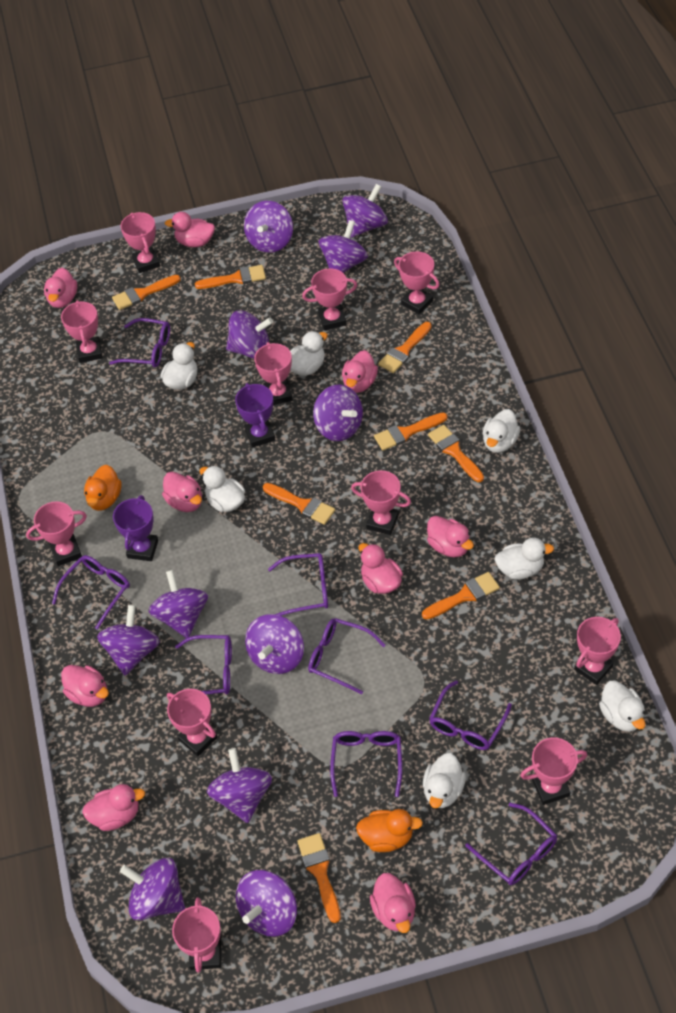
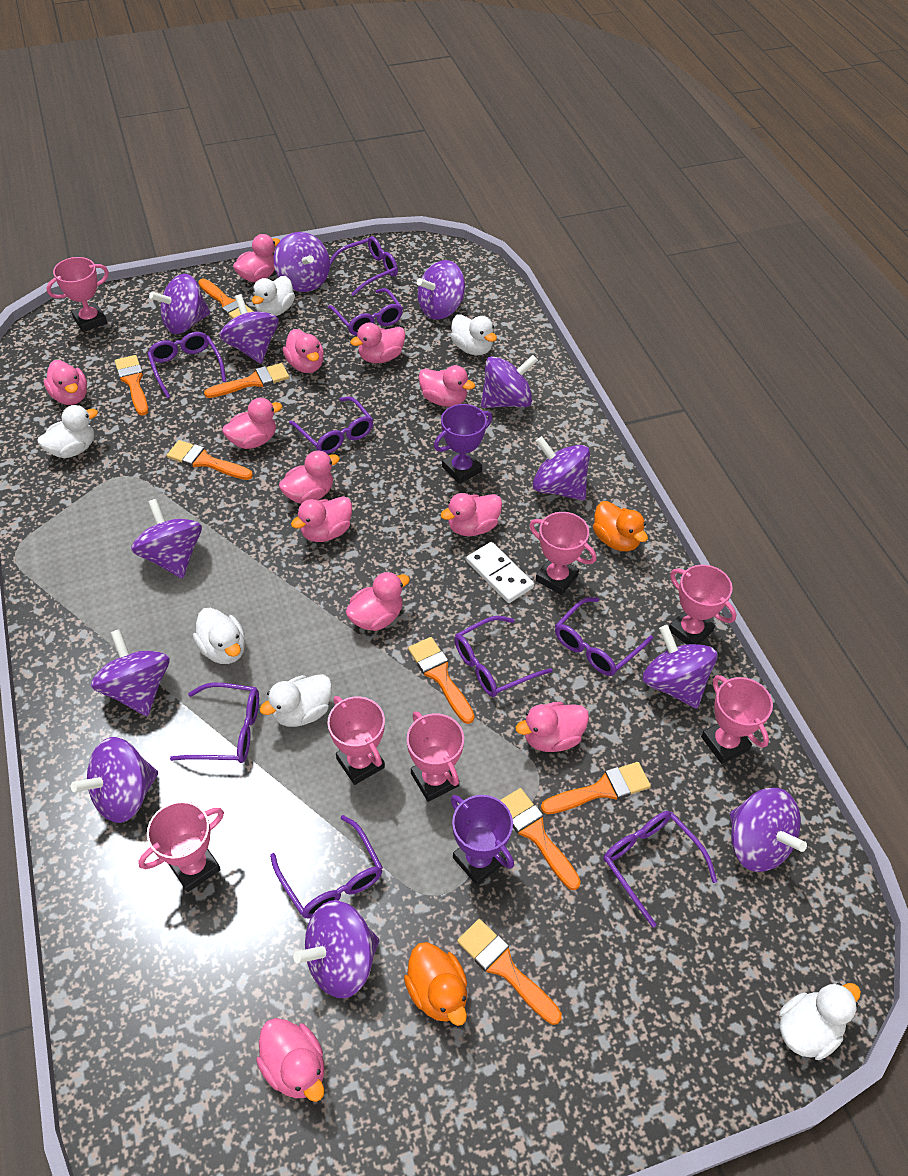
pink duck: 9 -> 12
pink trophy: 11 -> 7
purple glasses: 8 -> 9
purple spinning top: 11 -> 12
white domino: 0 -> 1
white duck: 7 -> 6

